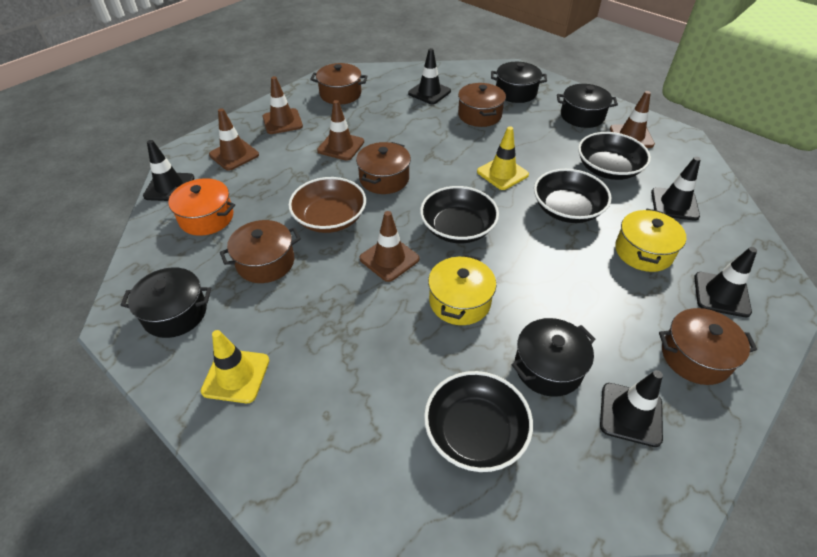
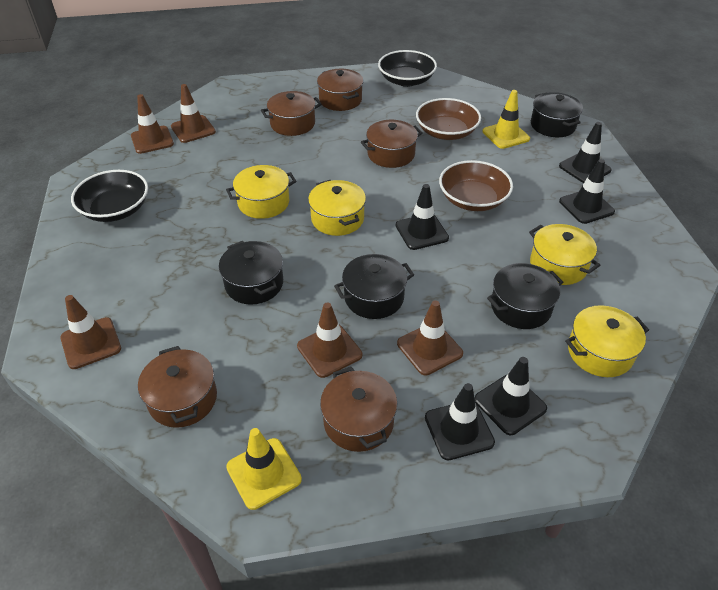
black bowl: 4 -> 2
brown bowl: 1 -> 2
orange pot: 1 -> 0
yellow pot: 2 -> 4

